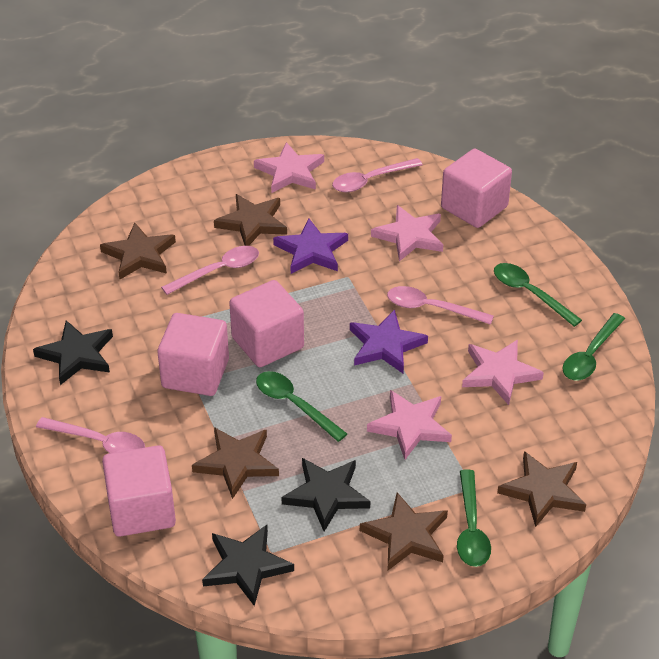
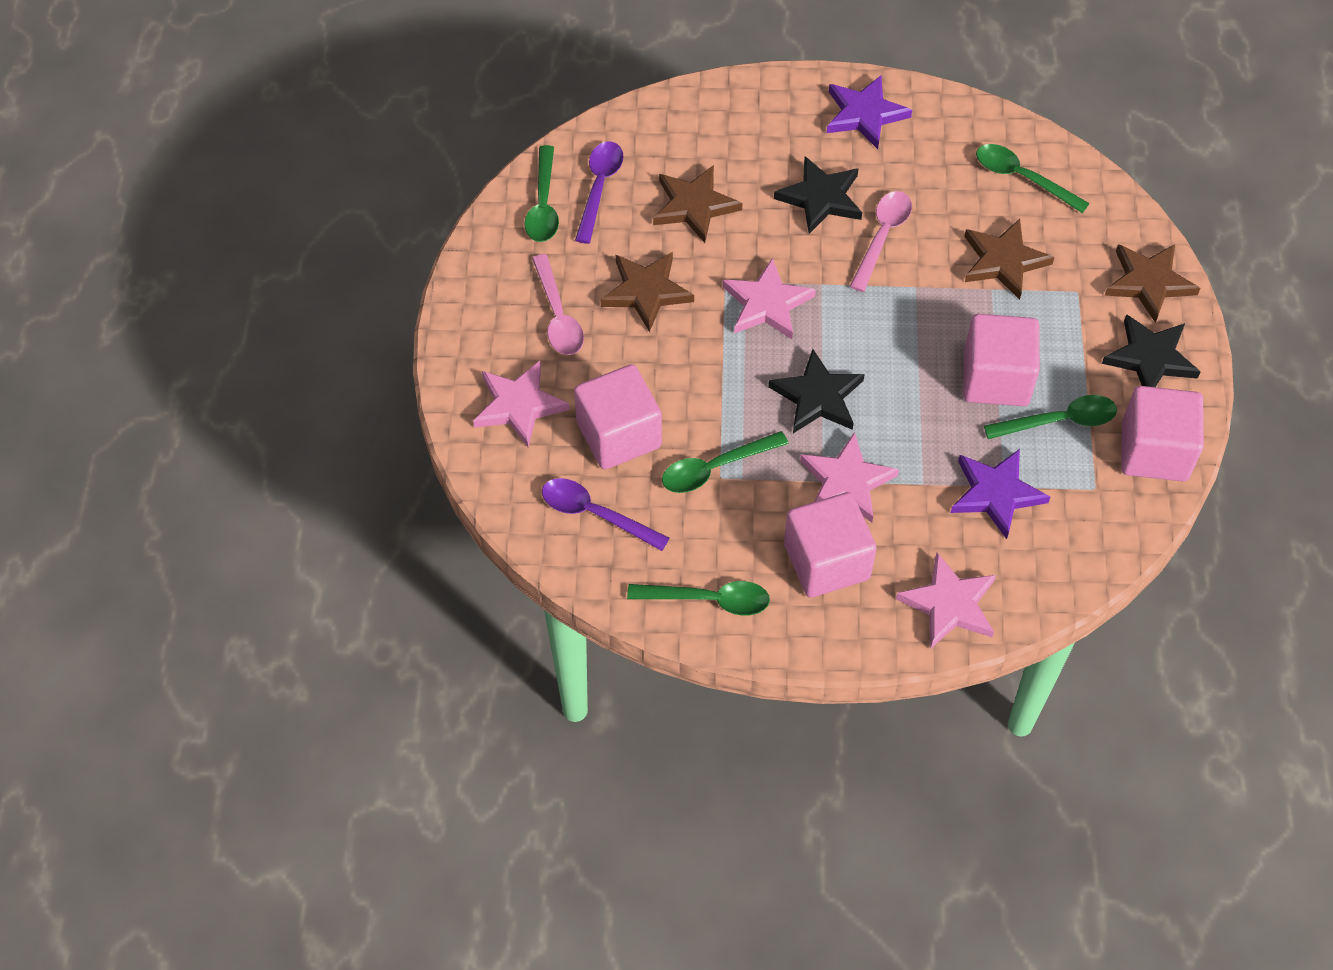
brown star: 5 -> 4
green spoon: 4 -> 5
pink spoon: 4 -> 2
purple spoon: 0 -> 2

